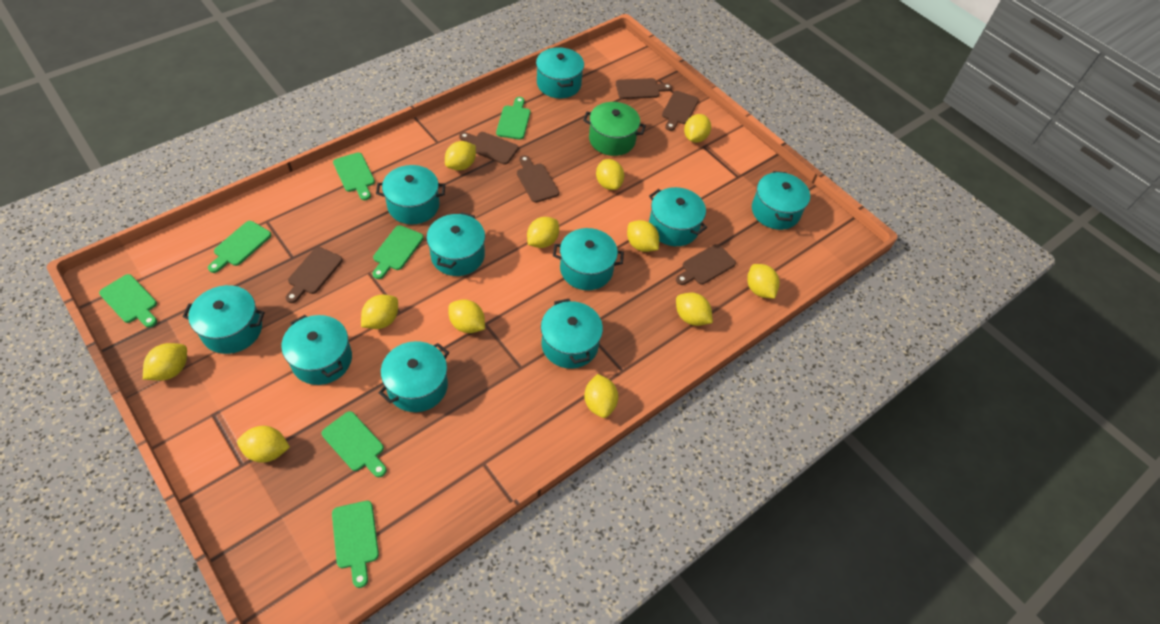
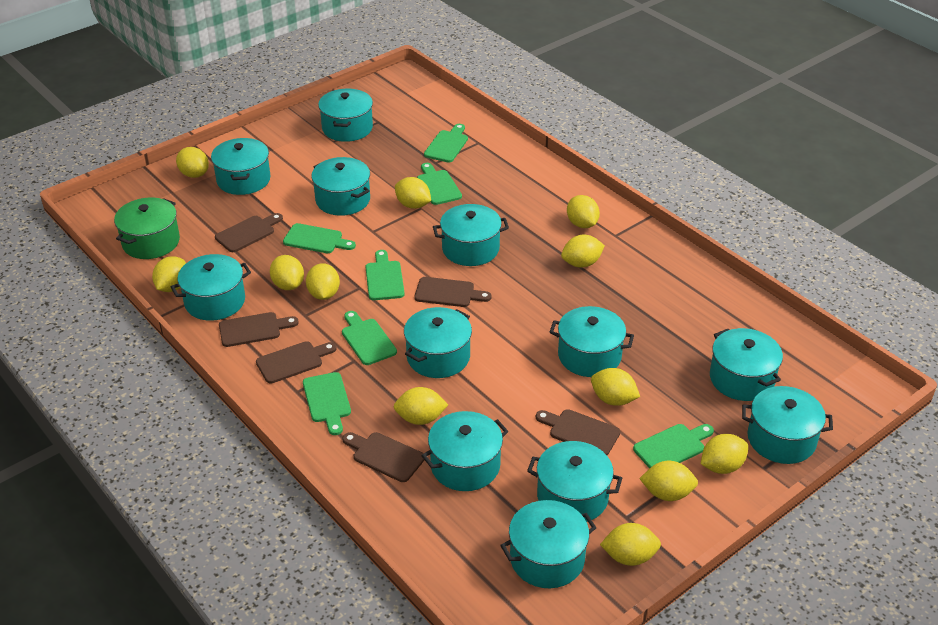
turquoise pot: 10 -> 12

